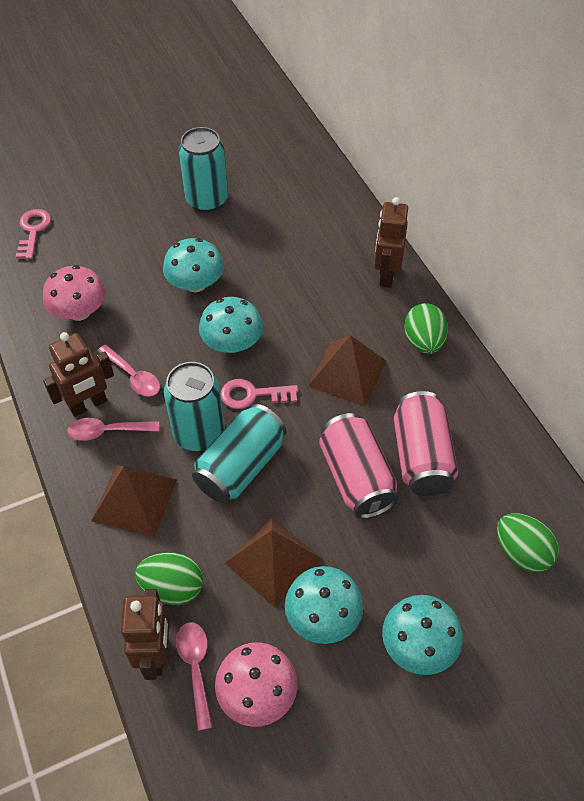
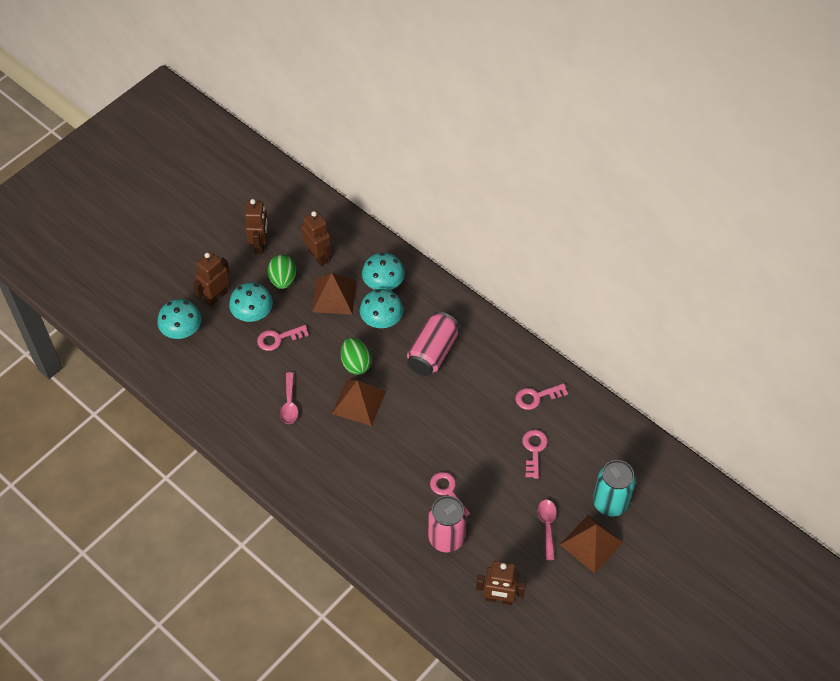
brown robot: 3 -> 4
green egg: 3 -> 2
pink key: 2 -> 4
pink mushroom: 2 -> 0
pink spoon: 3 -> 2
turquoise can: 3 -> 1

